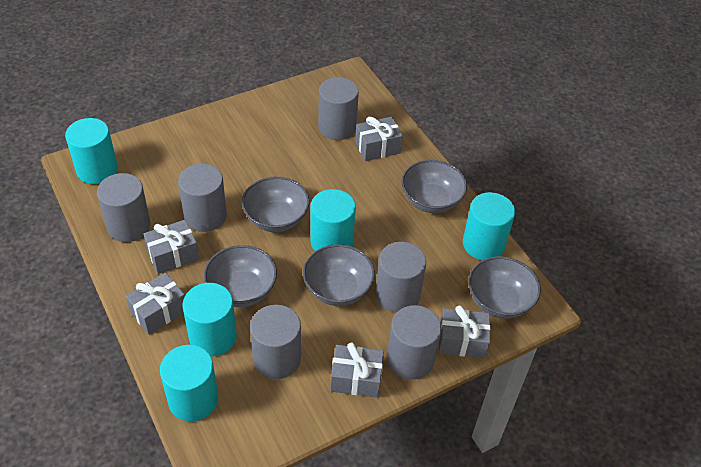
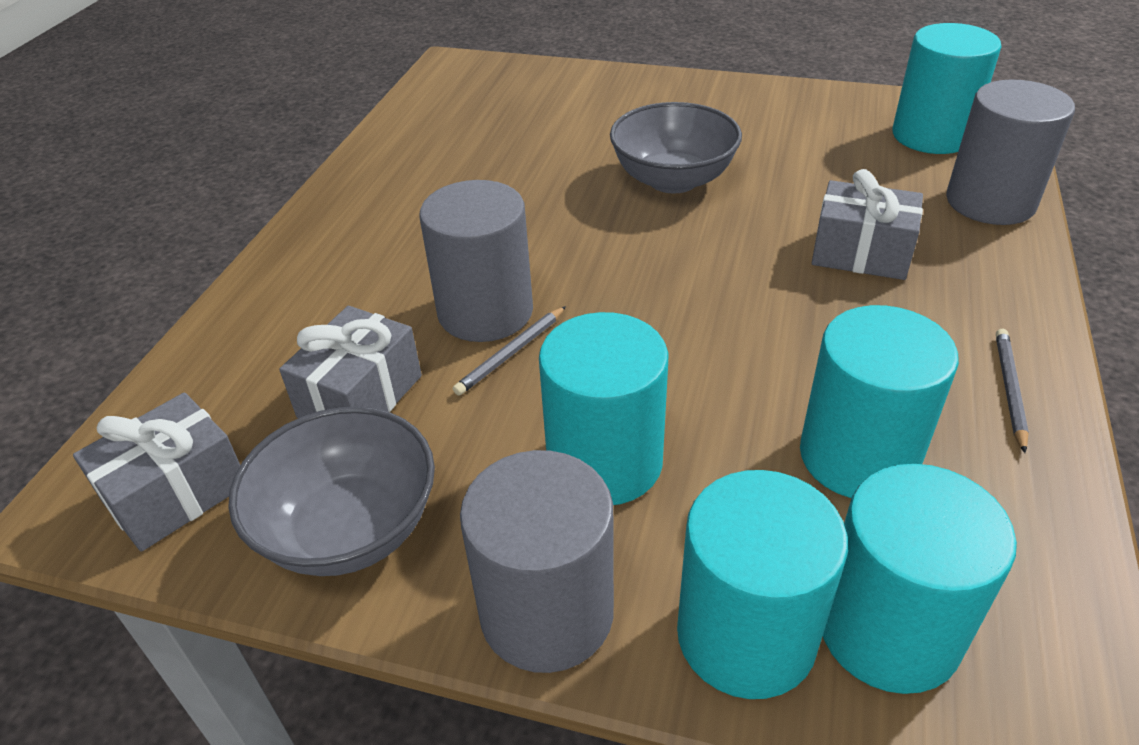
grey bowl: 5 -> 2
grey cylinder: 6 -> 3
grey gift: 5 -> 3
grey pencil: 0 -> 2

